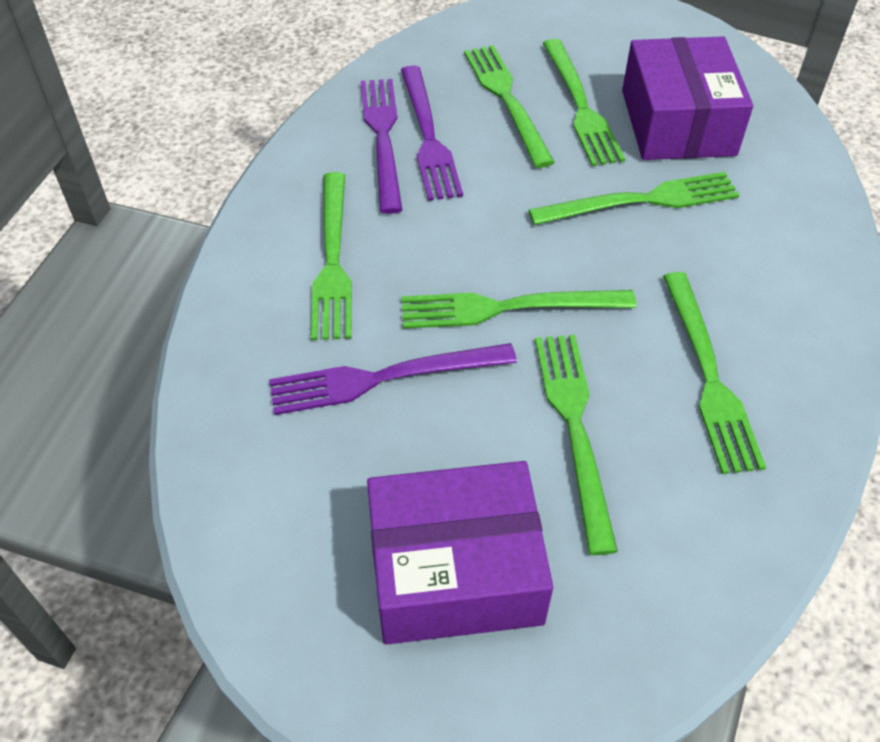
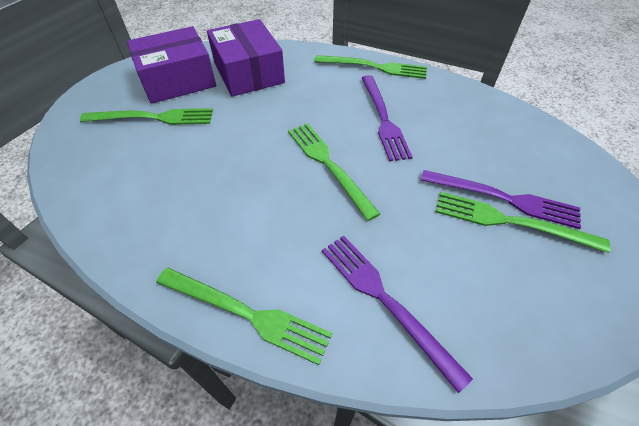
green fork: 7 -> 5

